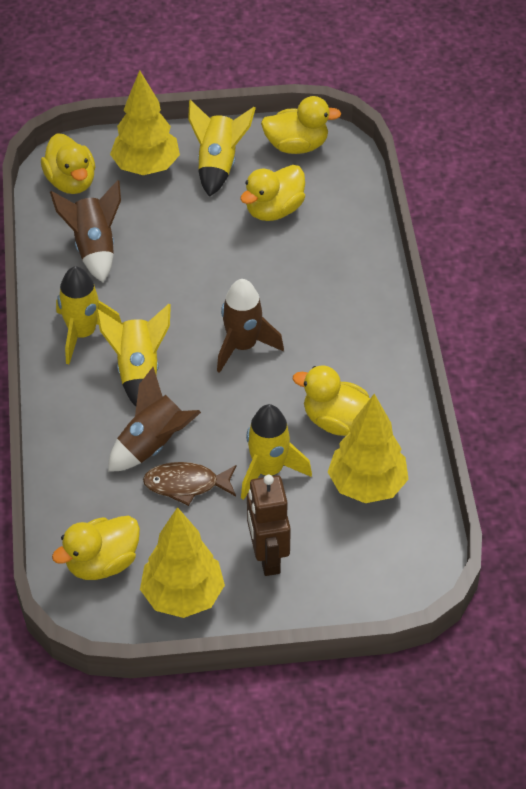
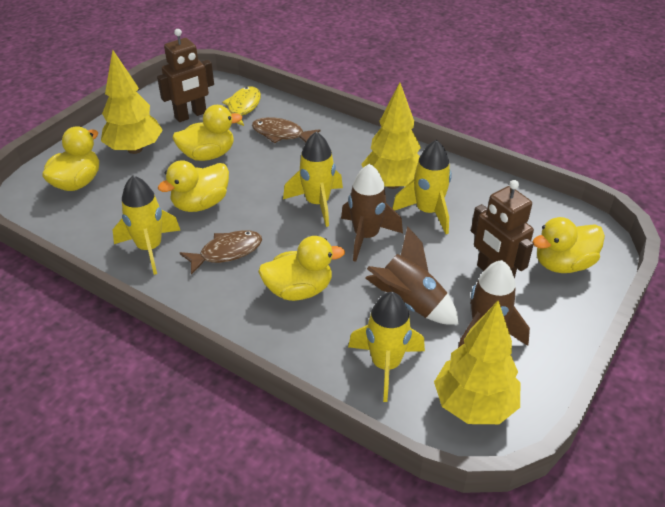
brown fish: 1 -> 2
brown robot: 1 -> 2
yellow fish: 0 -> 1

